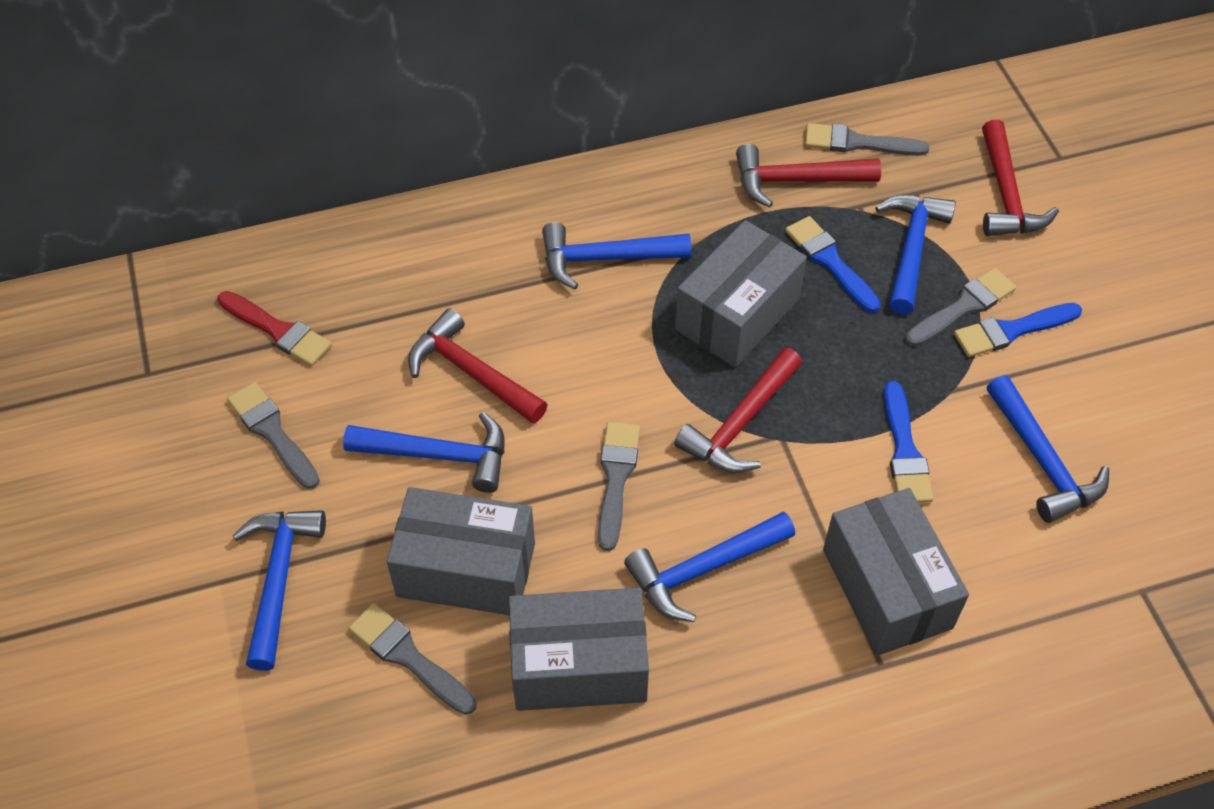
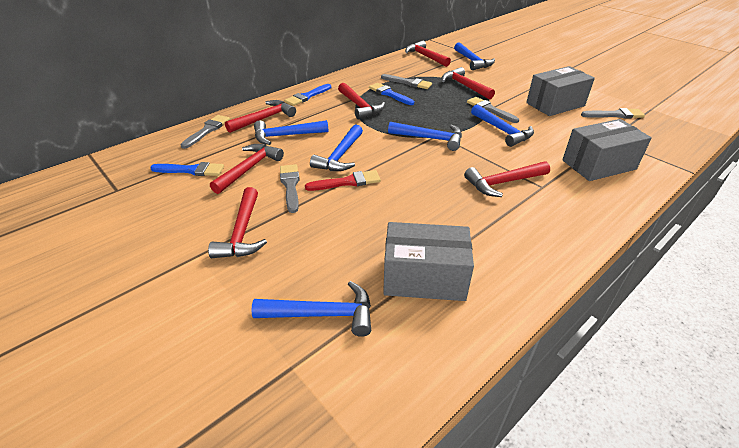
grey box: 4 -> 3
red hammer: 4 -> 7

